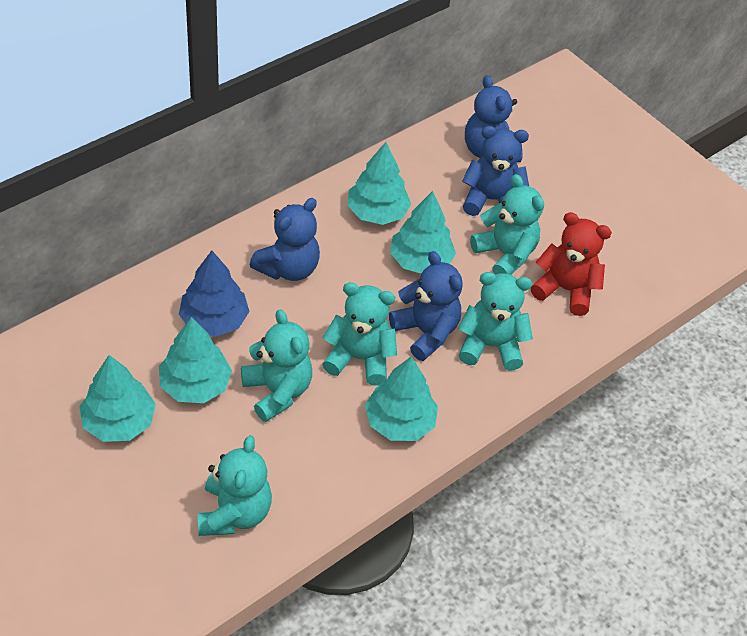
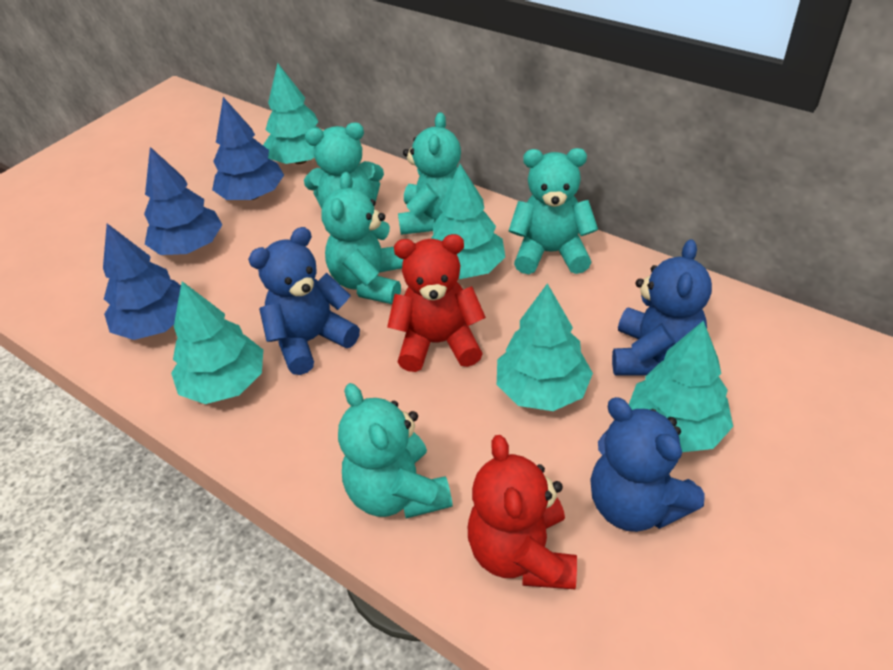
blue teddy bear: 4 -> 3
blue tree: 1 -> 3
red teddy bear: 1 -> 2

